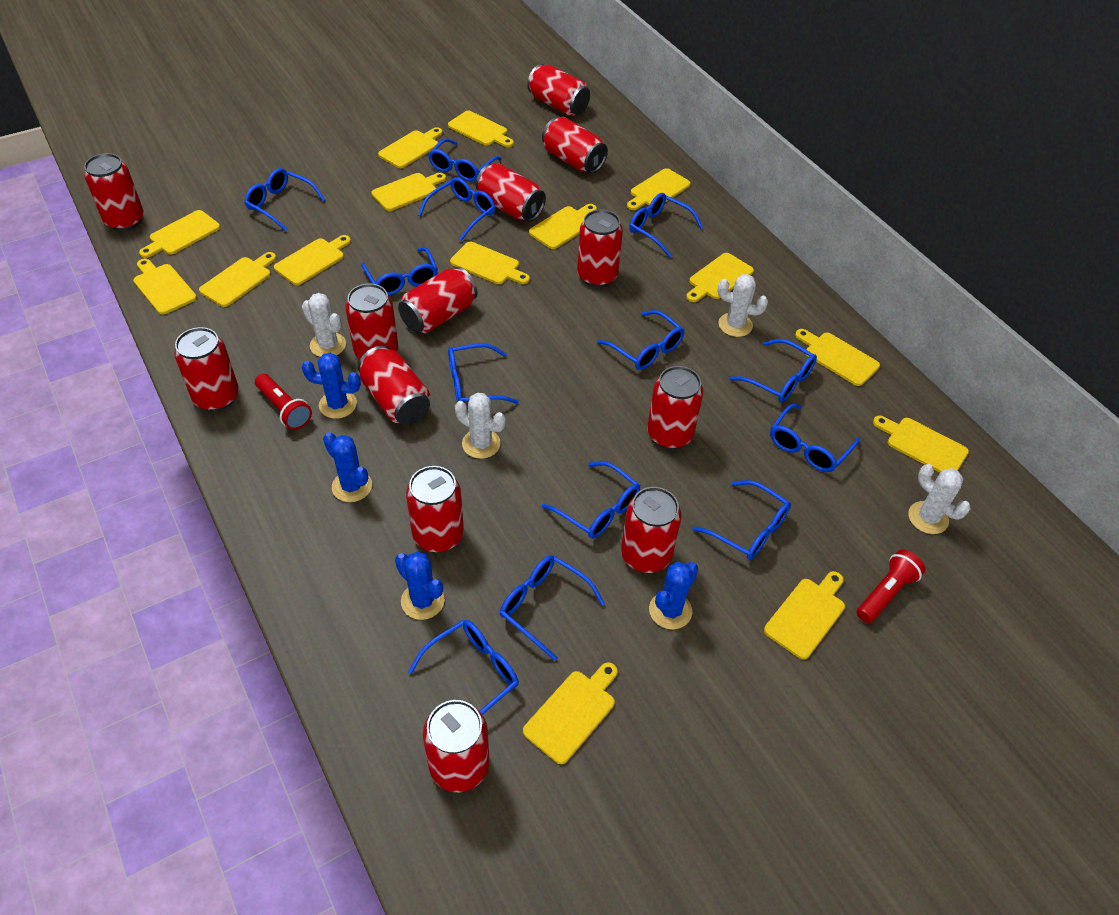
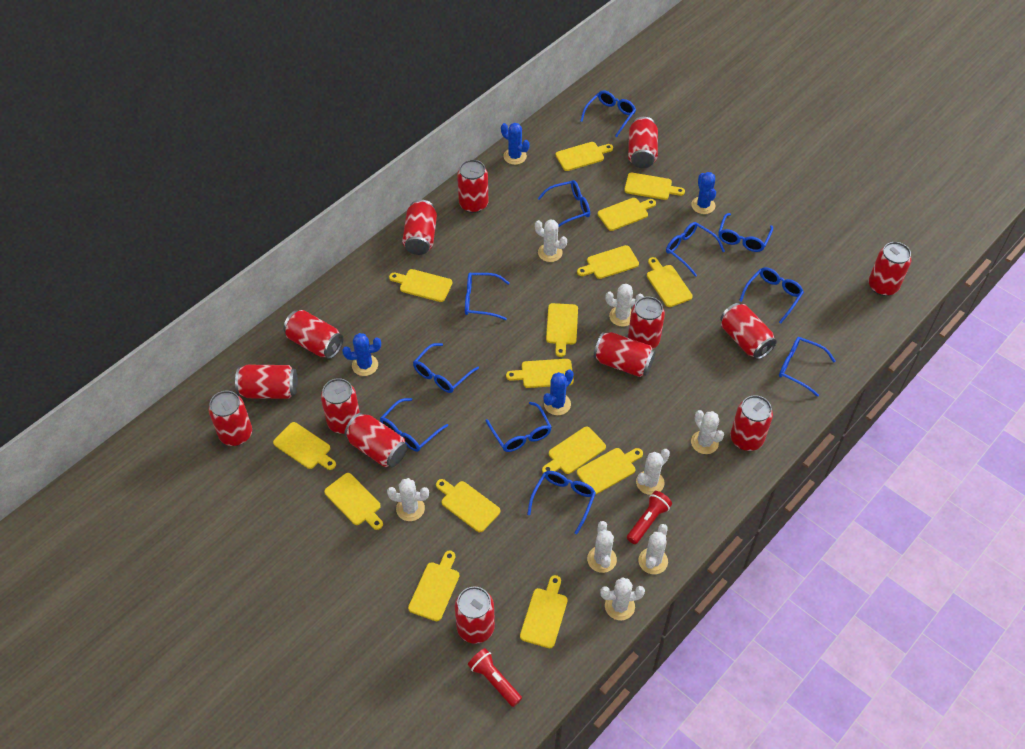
blue glasses: 13 -> 11
red can: 13 -> 14
white cactus: 4 -> 8

